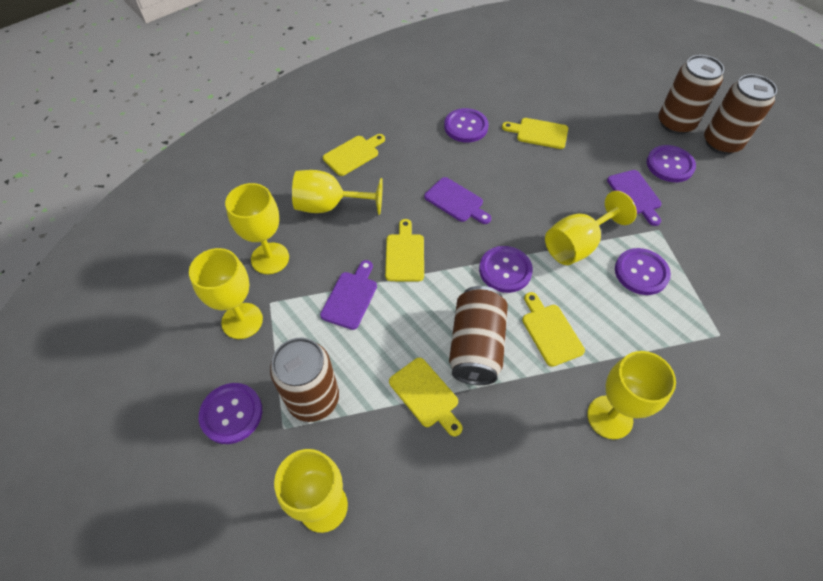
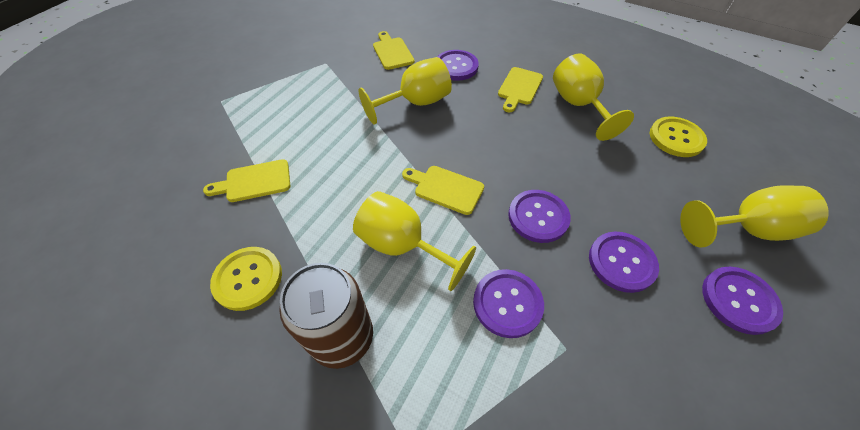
brown can: 4 -> 1
purple cutting board: 3 -> 0
yellow button: 0 -> 2
yellow cutting board: 5 -> 4
yellow goblet: 6 -> 4

